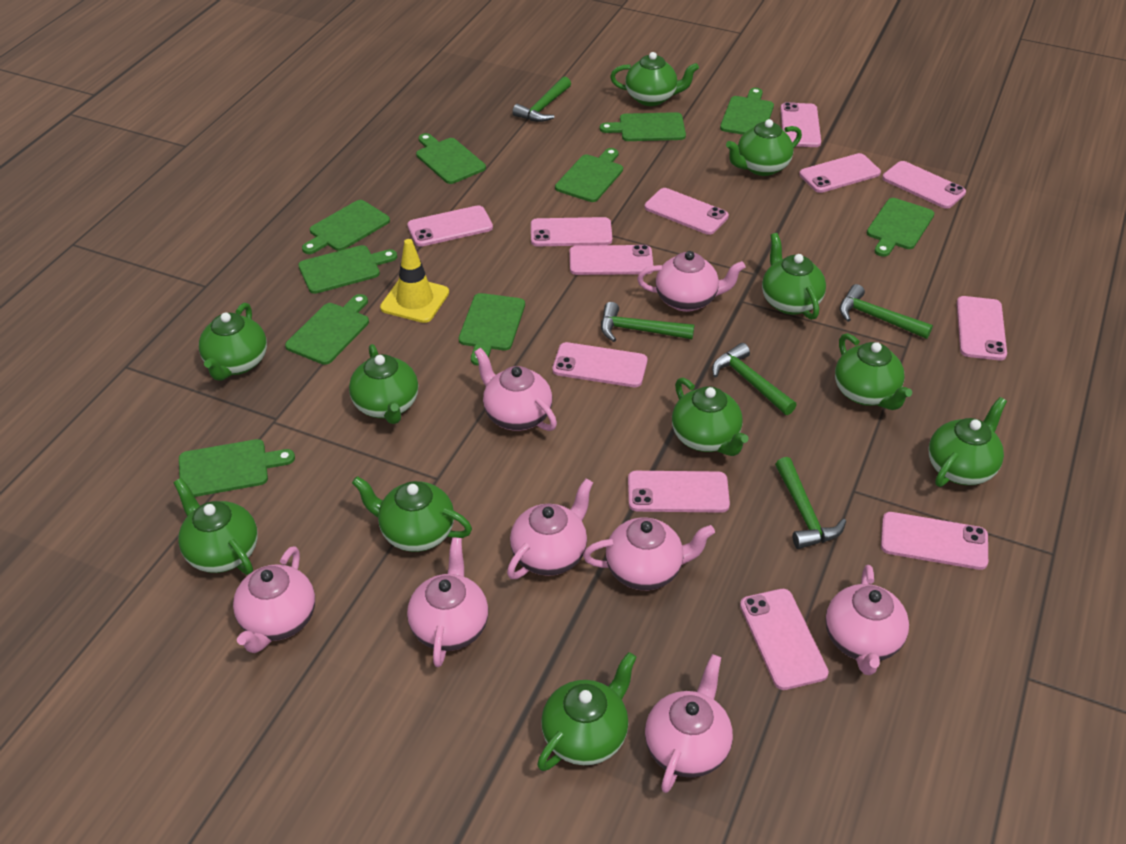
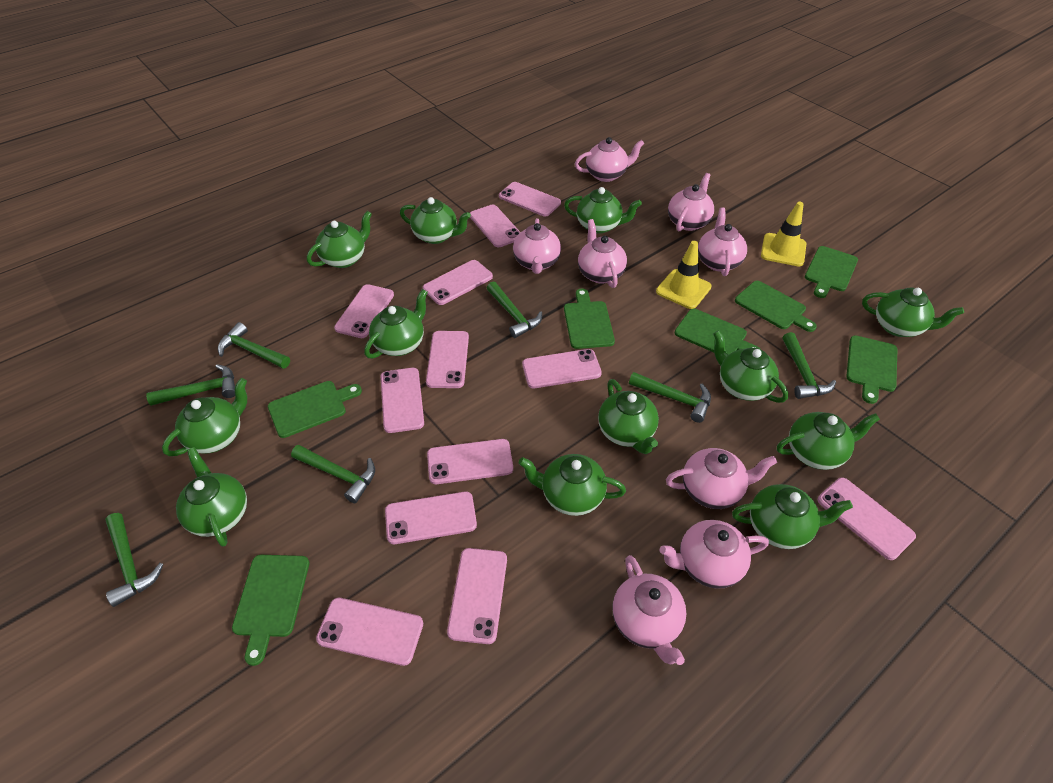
green cutting board: 10 -> 7
green hammer: 5 -> 7
green teapot: 11 -> 12
yellow traffic cone: 1 -> 2

